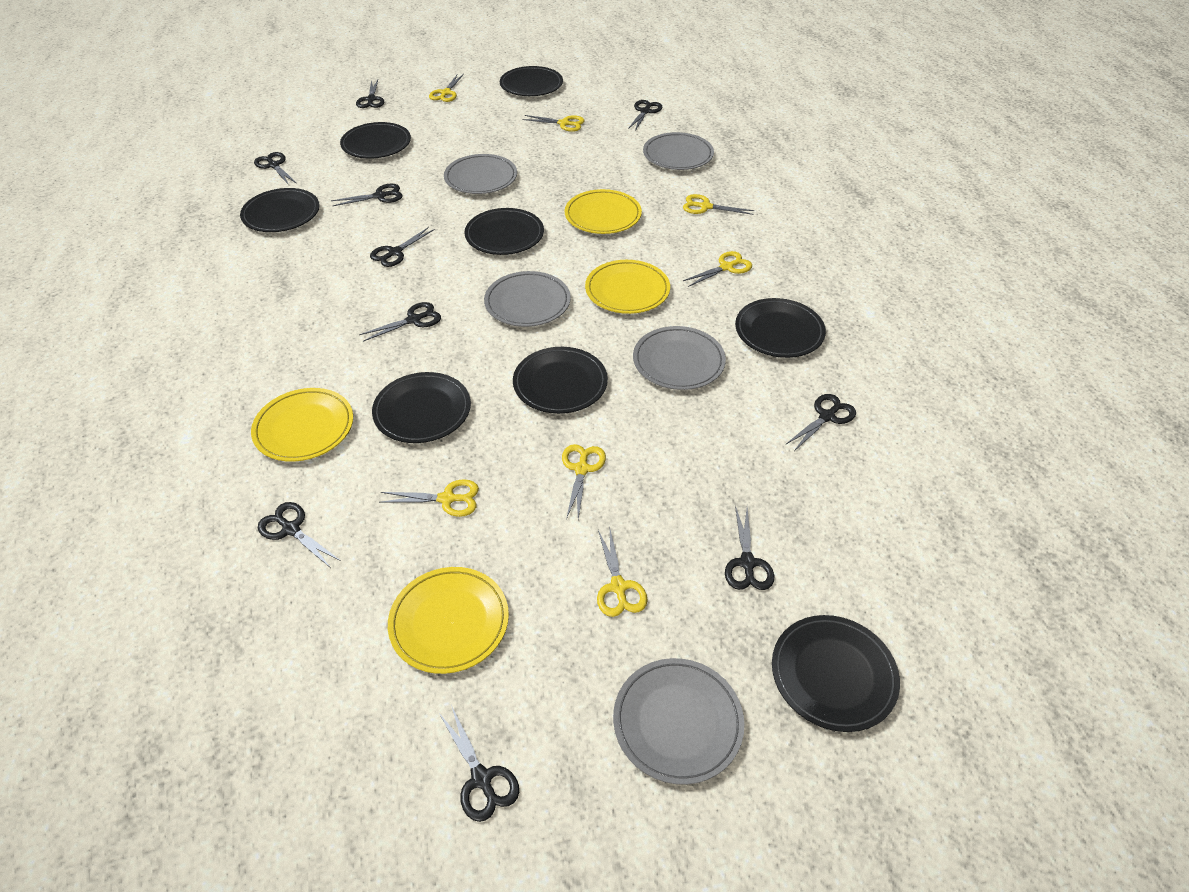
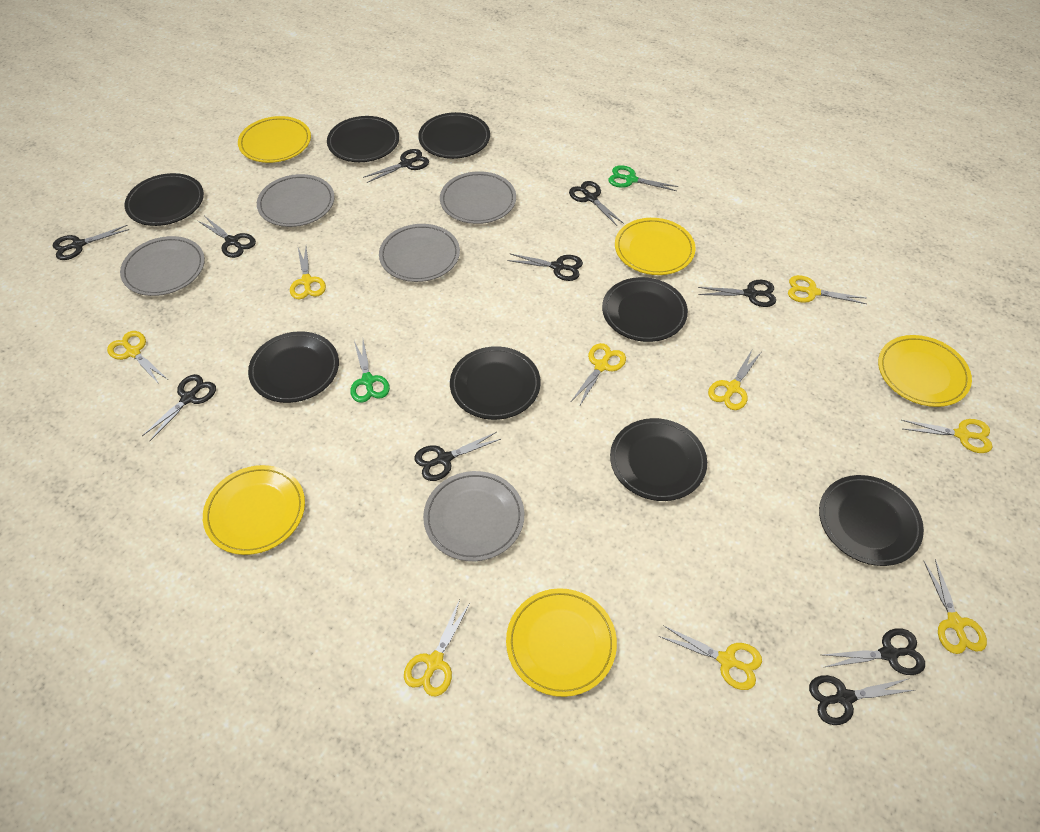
green scissors: 0 -> 2
yellow plate: 4 -> 5
yellow scissors: 7 -> 9

